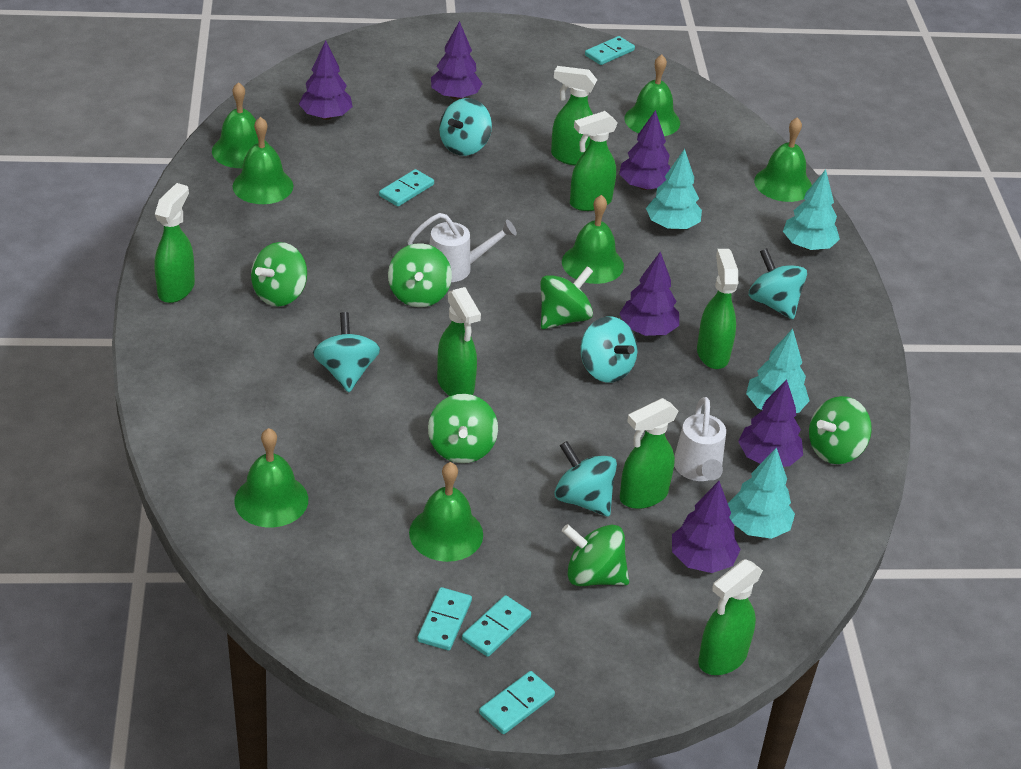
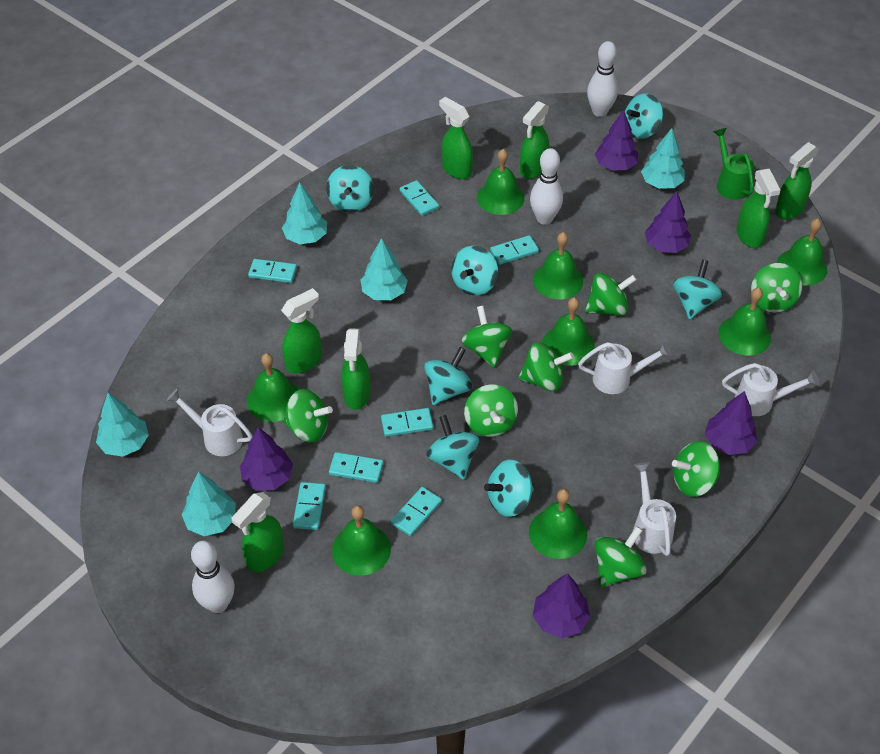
green bell: 7 -> 8
green spinning top: 6 -> 8
green watering can: 0 -> 1
purple tree: 6 -> 5
turquoise domino: 5 -> 7
turquoise spinning top: 5 -> 7
turquoise tree: 4 -> 5
white bowling pin: 0 -> 3
white watering can: 2 -> 4

